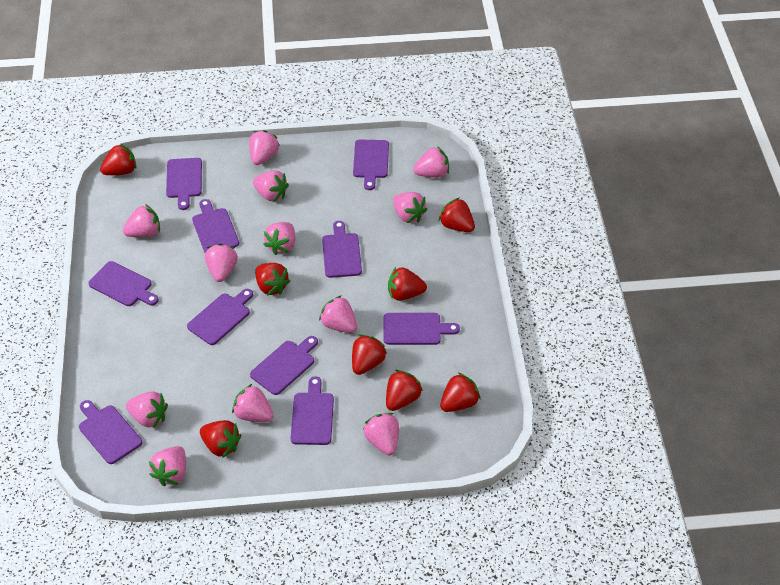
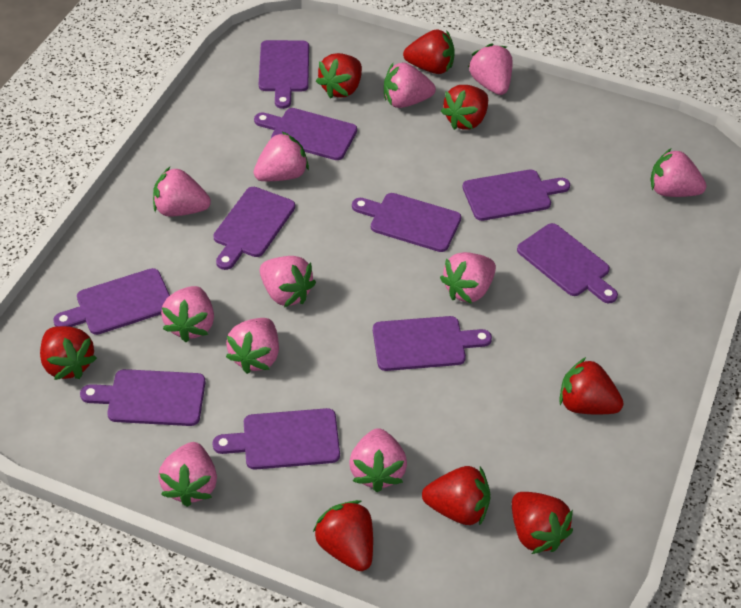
pink strawberry: 12 -> 11

